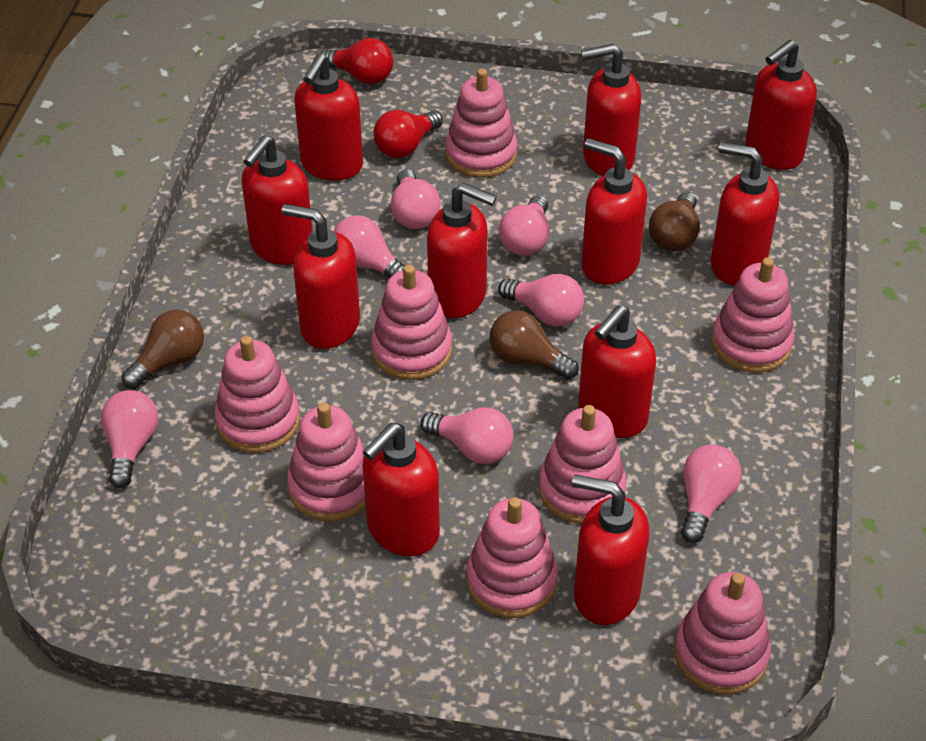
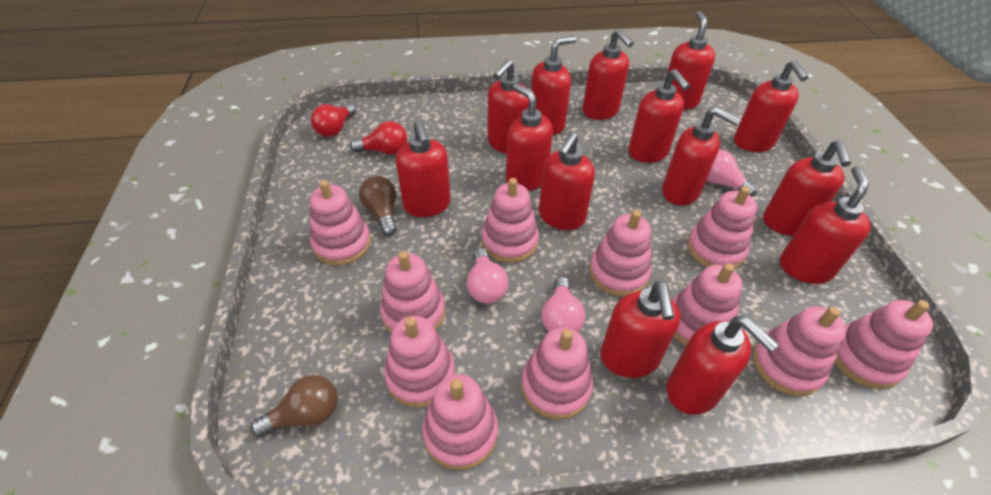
brown light bulb: 3 -> 2
pink light bulb: 7 -> 3
pink stacking toy: 8 -> 11
red soap dispenser: 11 -> 14

